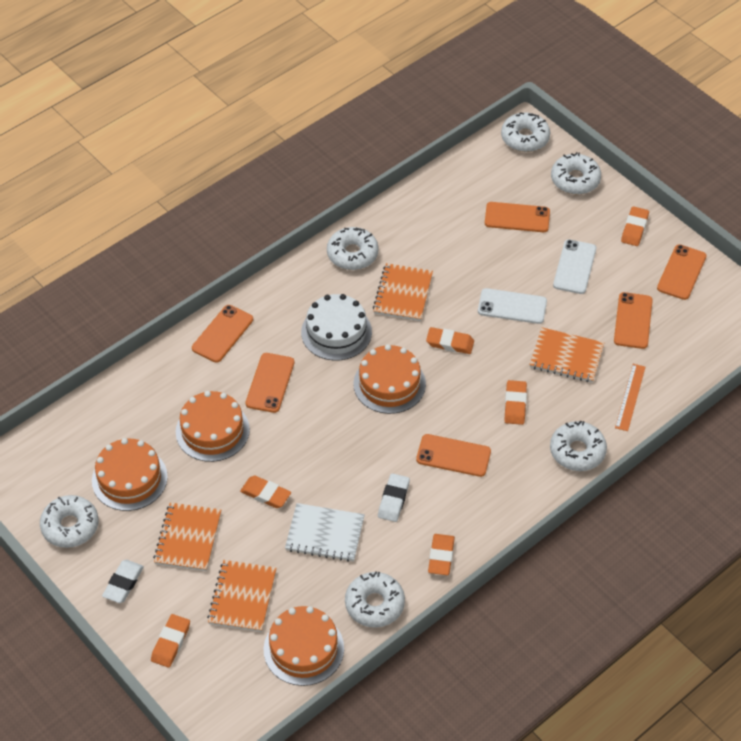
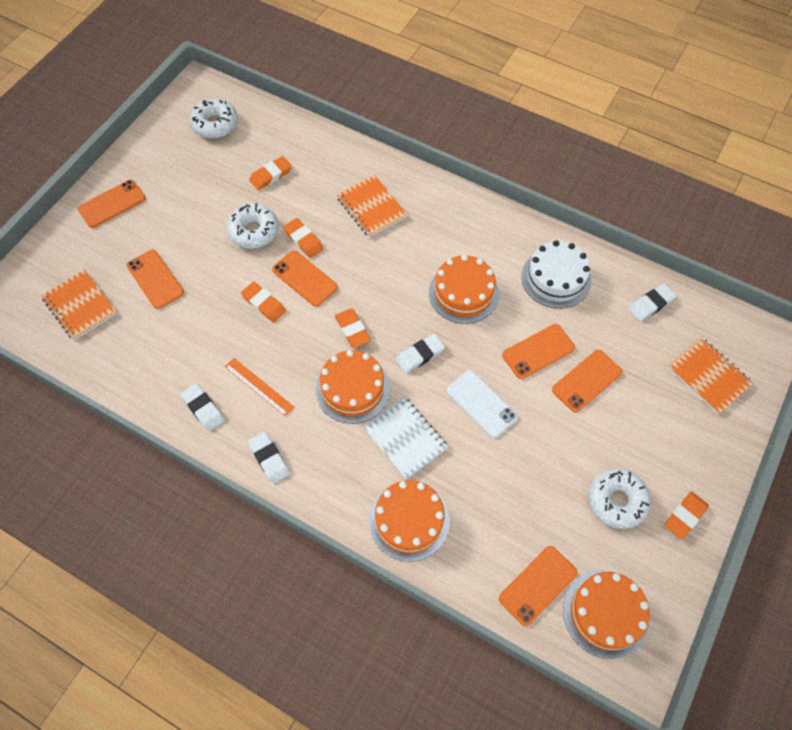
orange eraser: 6 -> 5
orange notebook: 4 -> 3
white donut: 6 -> 3
white eraser: 2 -> 4
white phone: 2 -> 1

